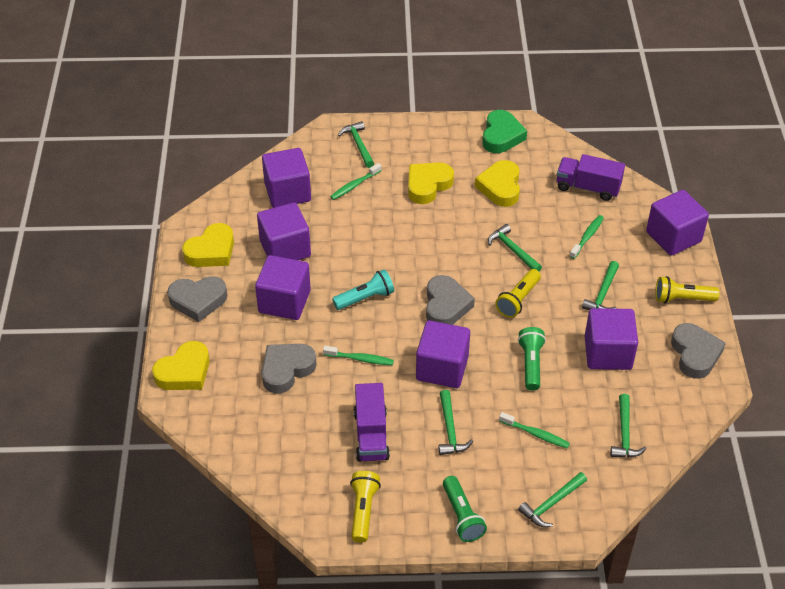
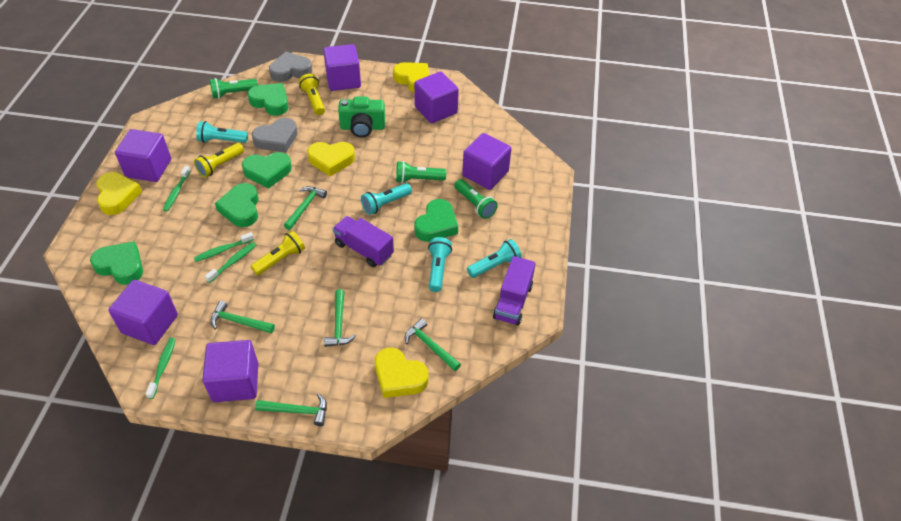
green camera: 0 -> 1
green flashlight: 2 -> 3
green hammer: 6 -> 5
green heart: 1 -> 5
grey heart: 4 -> 2
turquoise flashlight: 1 -> 4

